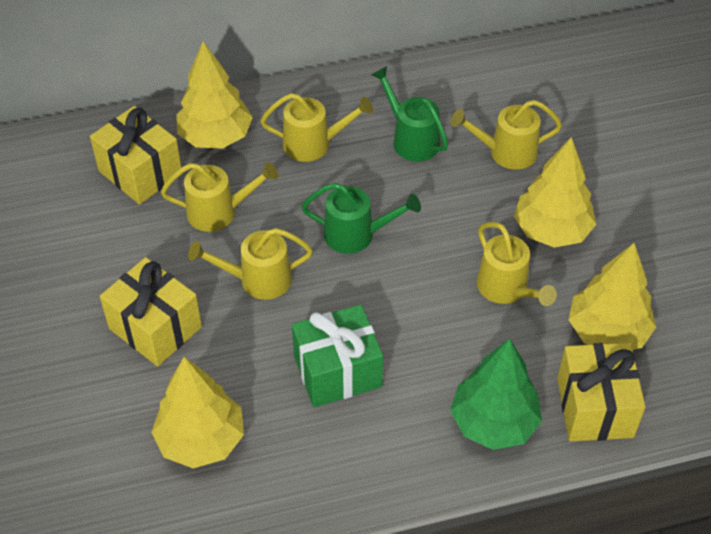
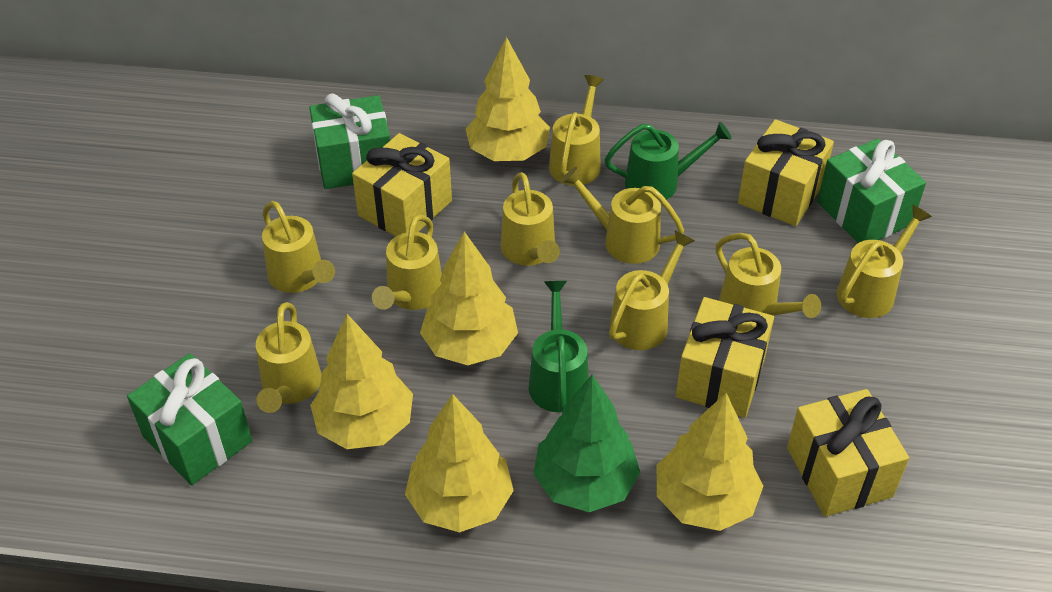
green gift: 1 -> 3
yellow gift: 3 -> 4
yellow tree: 4 -> 5
yellow watering can: 5 -> 9

